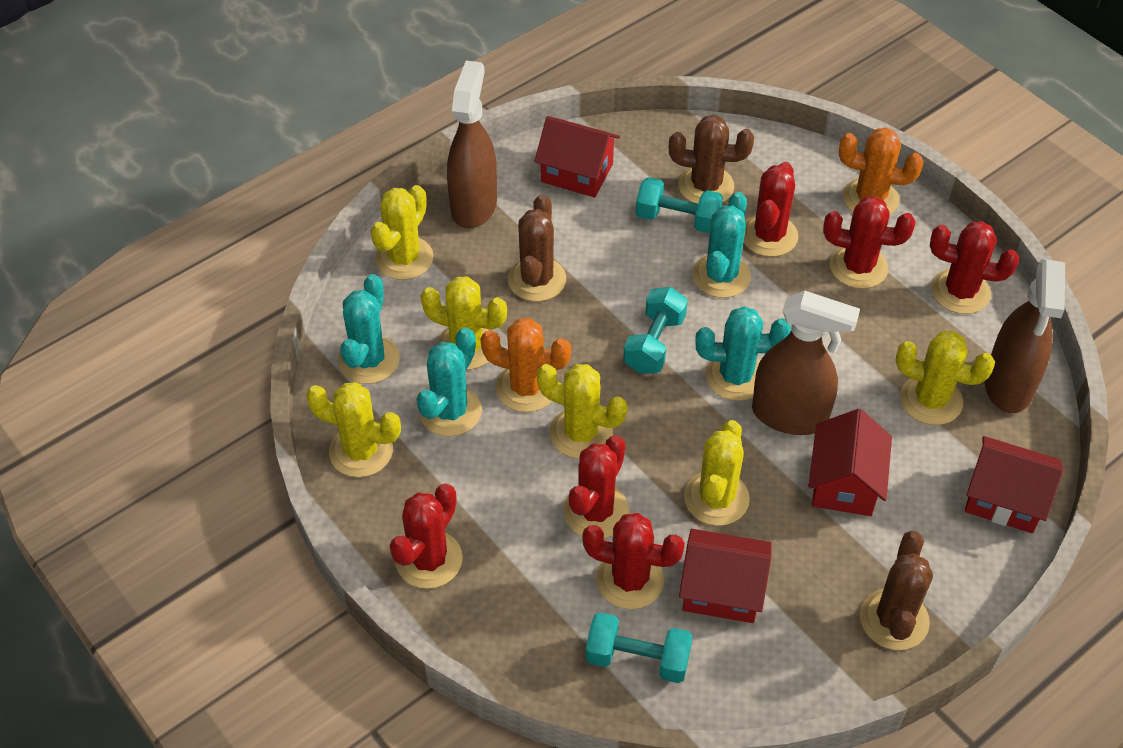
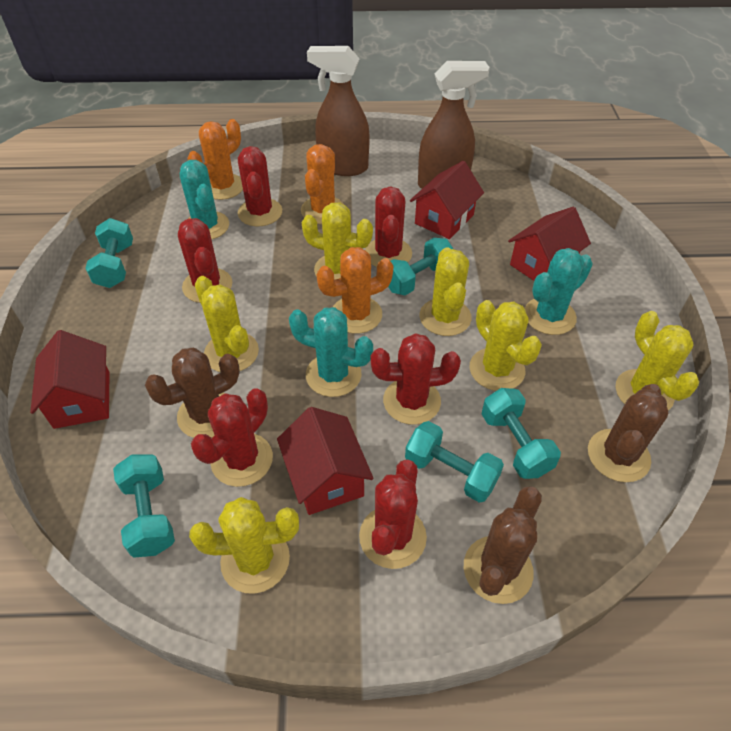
brown spray bottle: 3 -> 2
orange cactus: 2 -> 3
turquoise cactus: 4 -> 3
turquoise dumbbell: 3 -> 5

